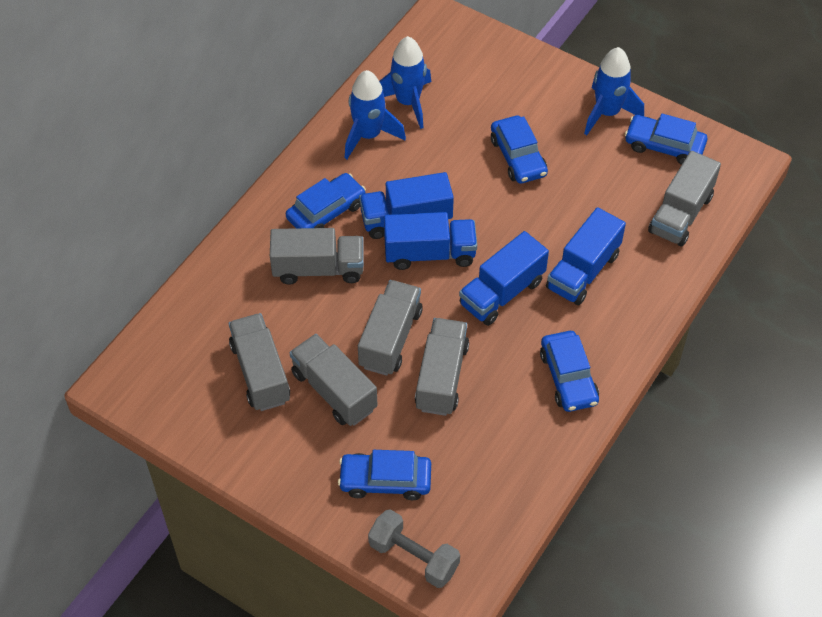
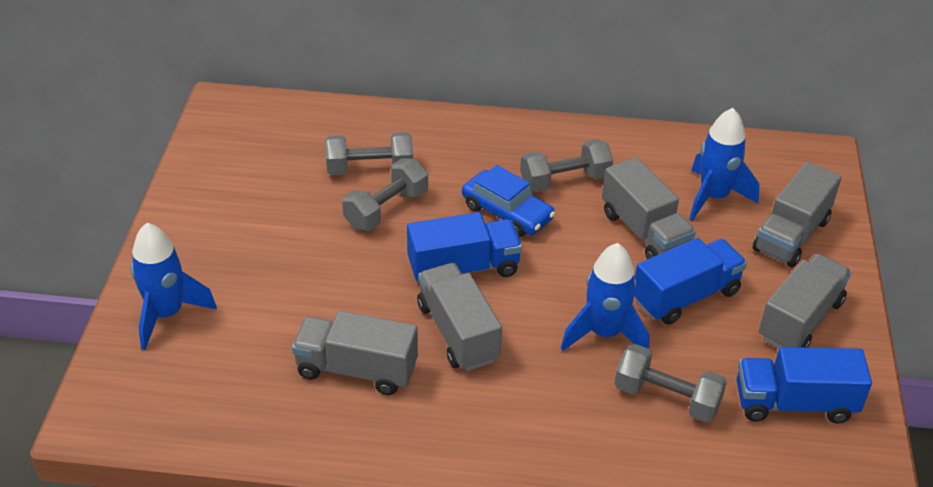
blue car: 5 -> 1
blue truck: 4 -> 3
grey dumbbell: 1 -> 4
grey truck: 6 -> 5

